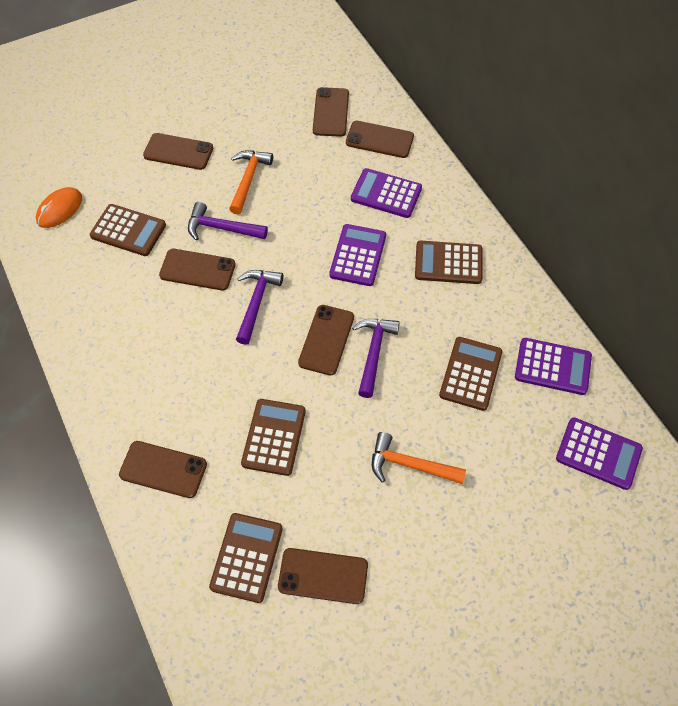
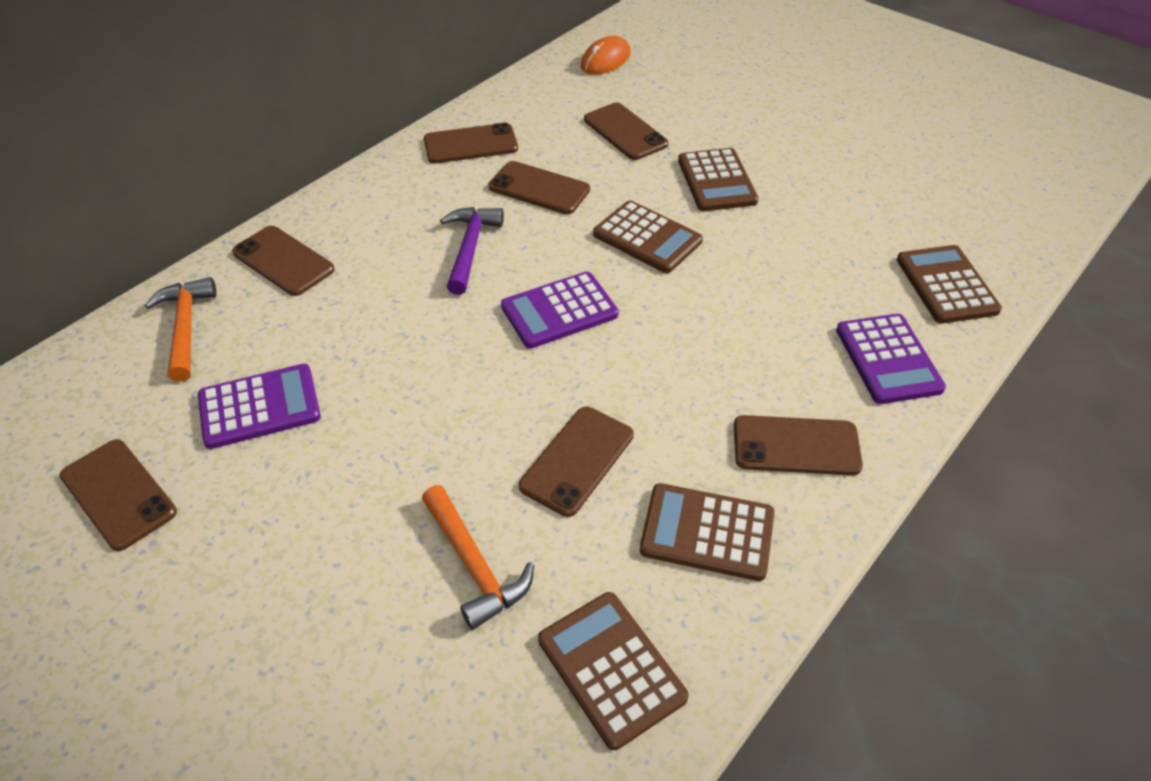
purple calculator: 4 -> 3
purple hammer: 3 -> 1

